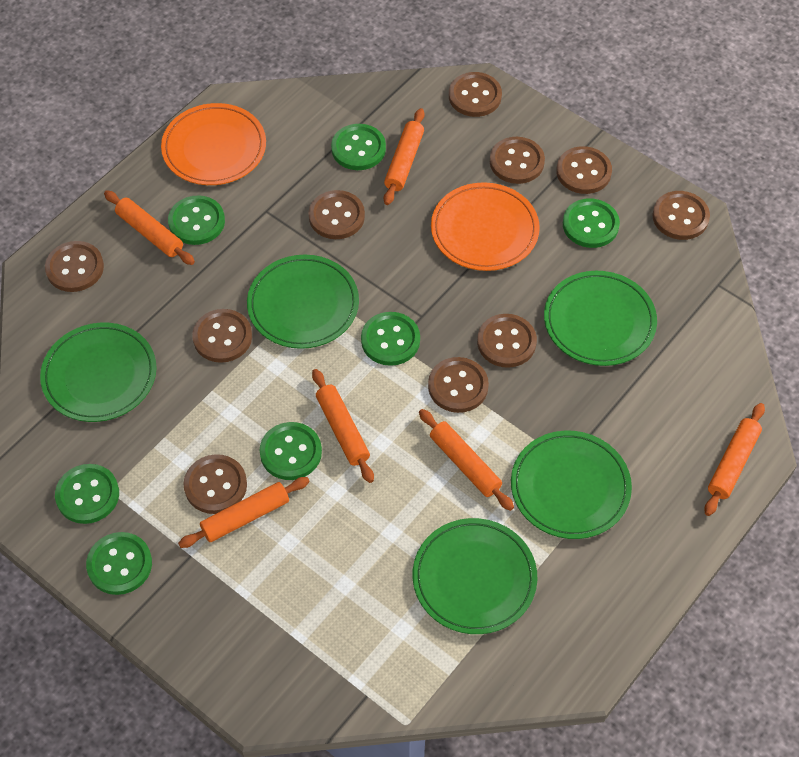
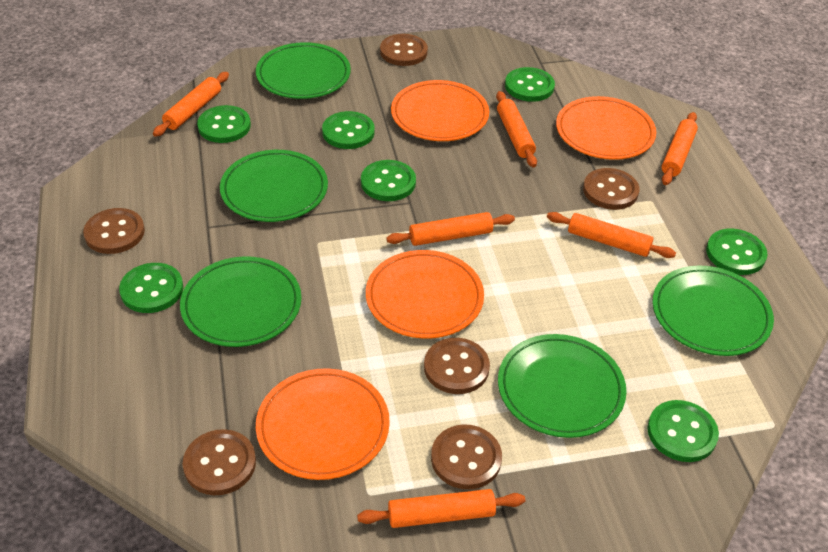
brown button: 10 -> 6
orange plate: 2 -> 4

